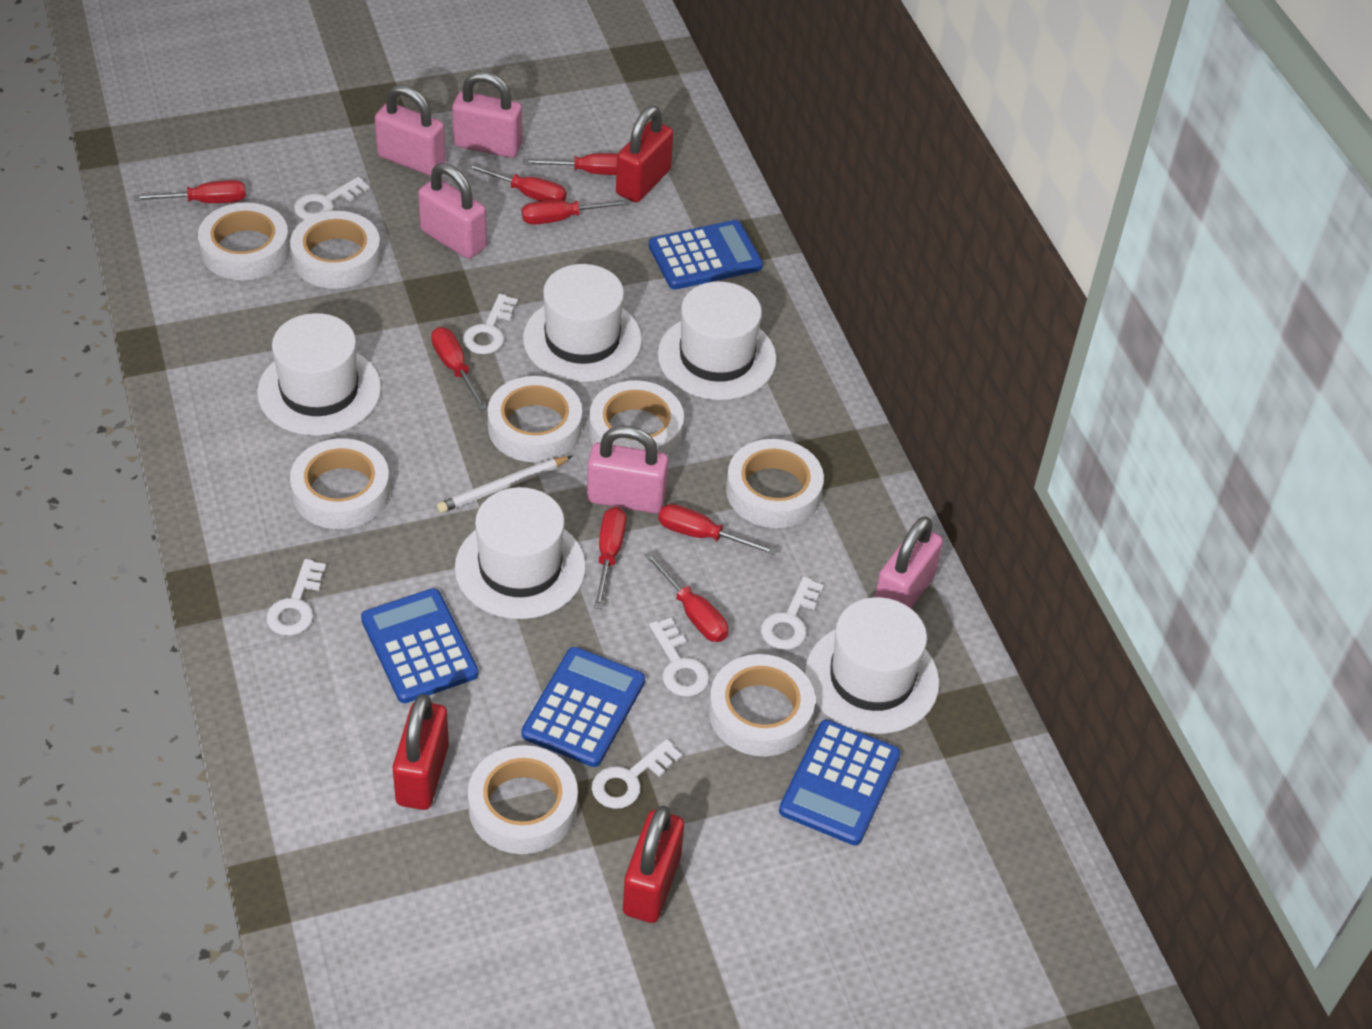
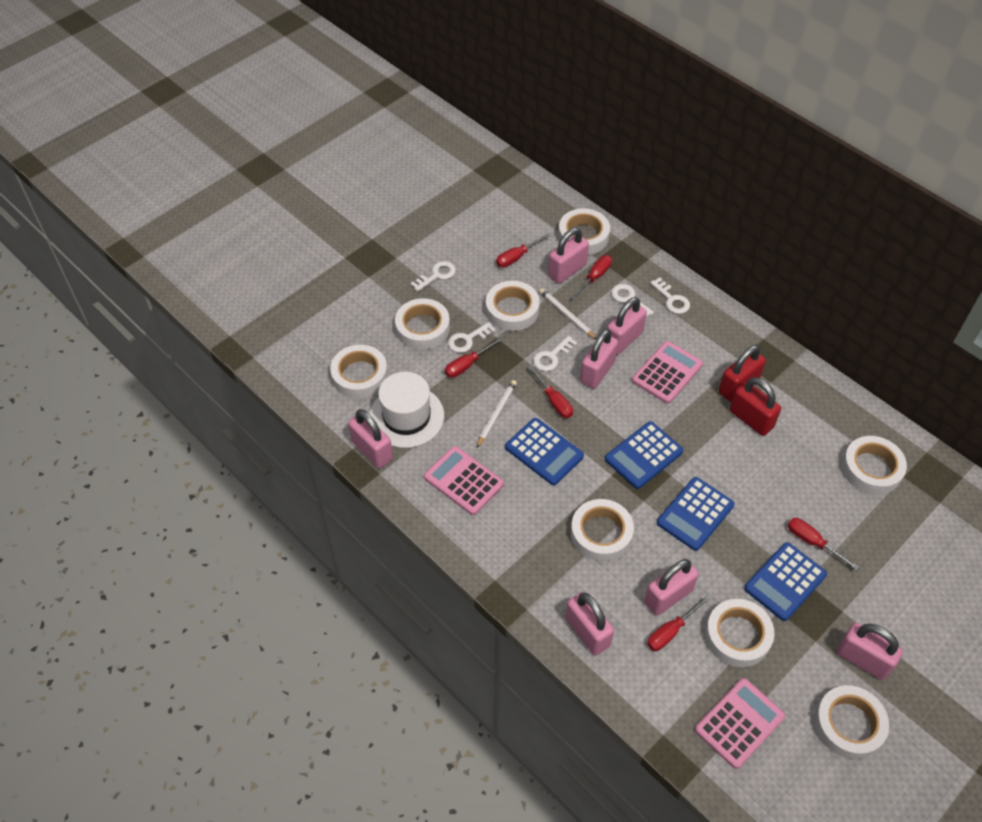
pink calculator: 0 -> 3
pink padlock: 5 -> 7
red padlock: 3 -> 2
red screwdriver: 8 -> 6
white hat: 5 -> 1
white key: 6 -> 5
white pencil: 1 -> 2

